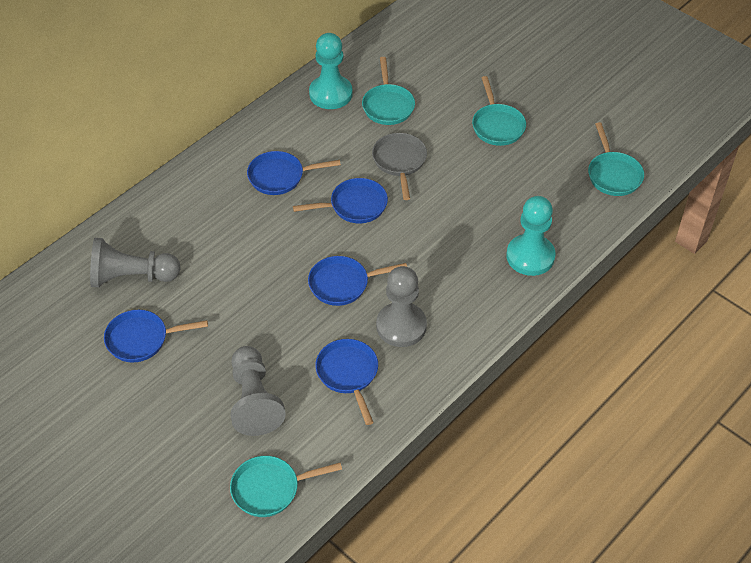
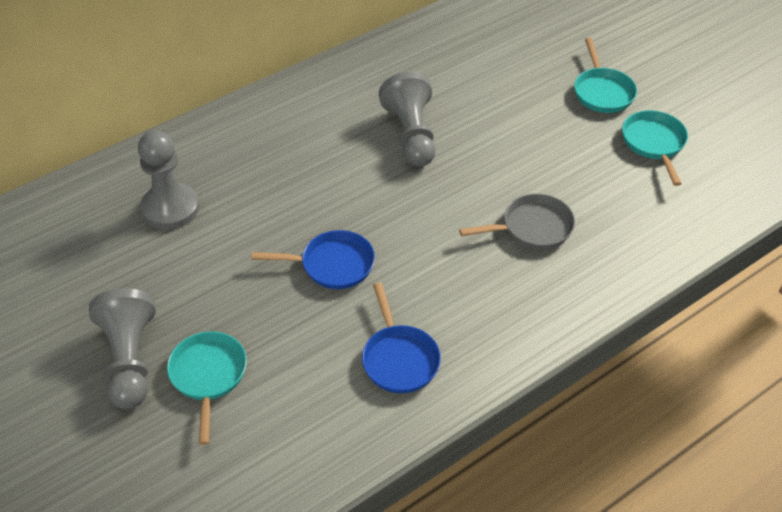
blue pan: 5 -> 2
turquoise pan: 4 -> 3
turquoise pawn: 2 -> 0

